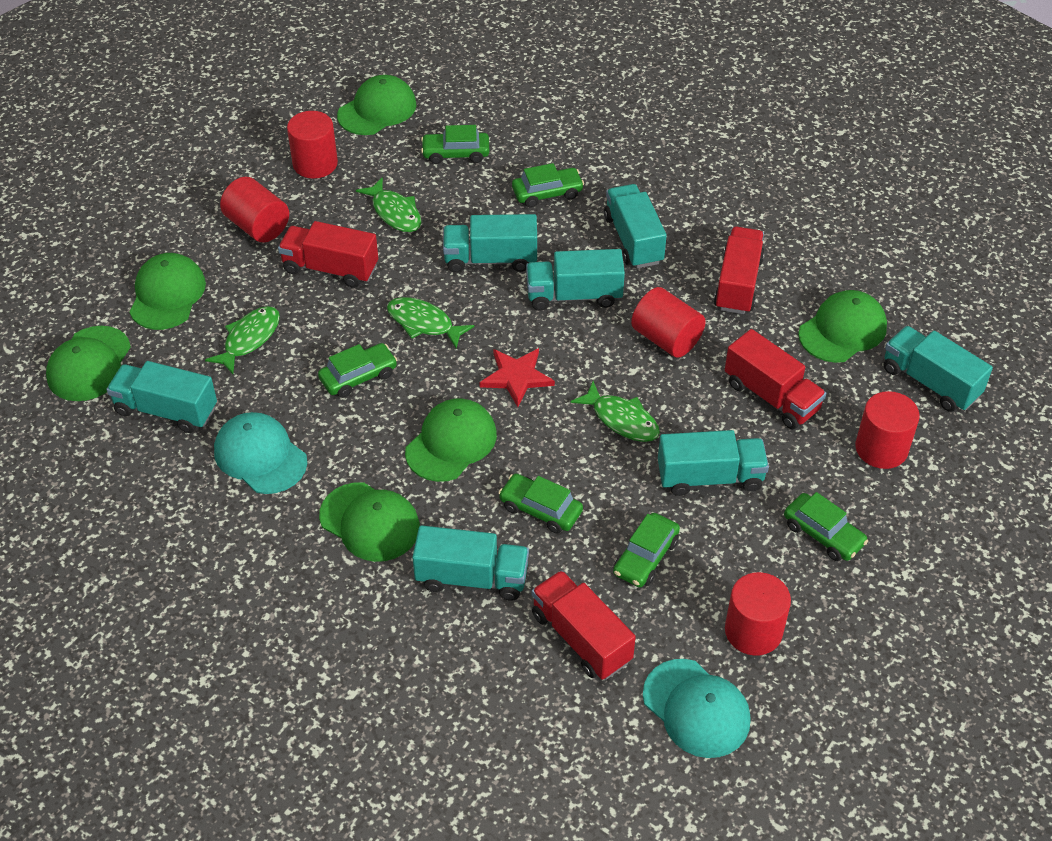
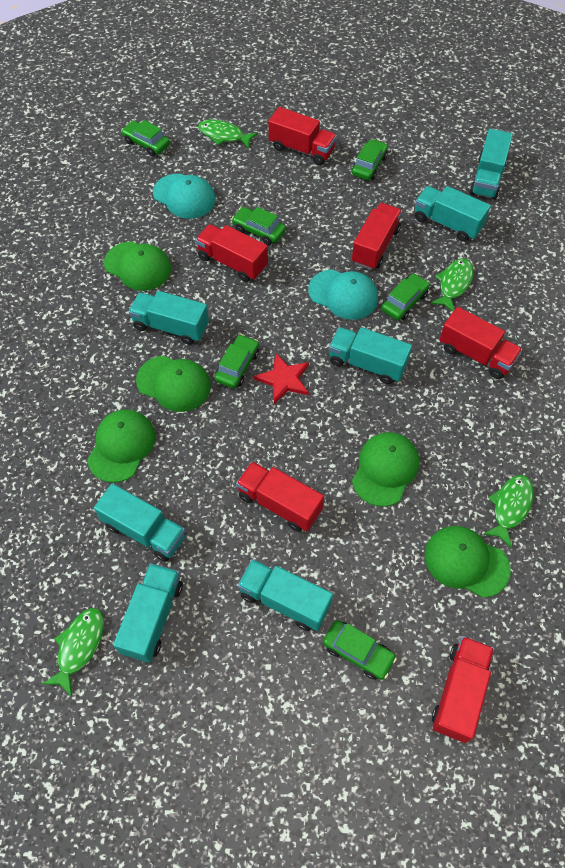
green cap: 6 -> 5
red cylinder: 5 -> 0
red truck: 4 -> 6

